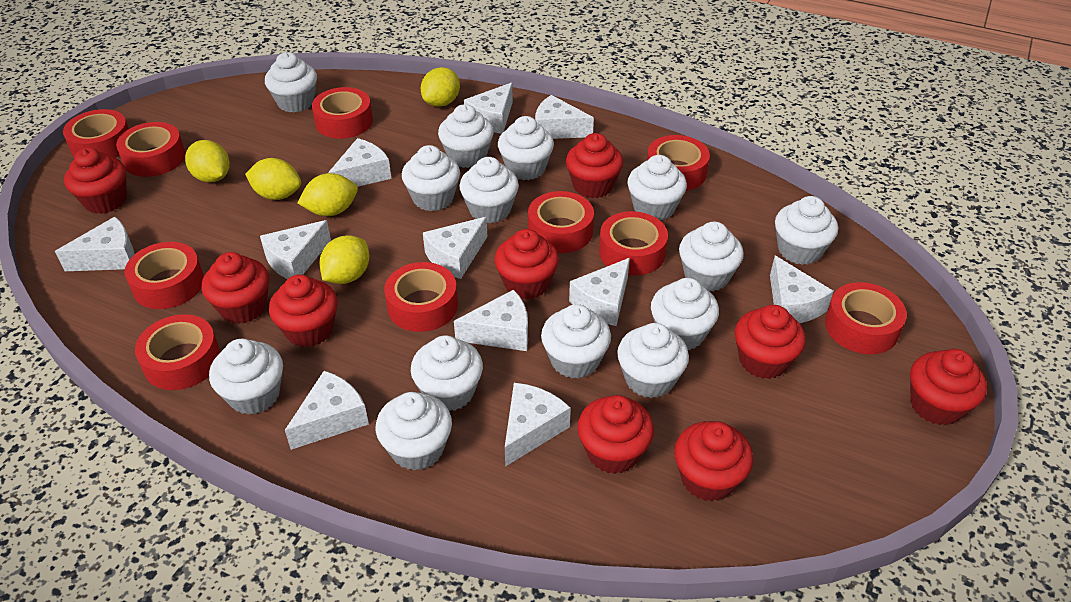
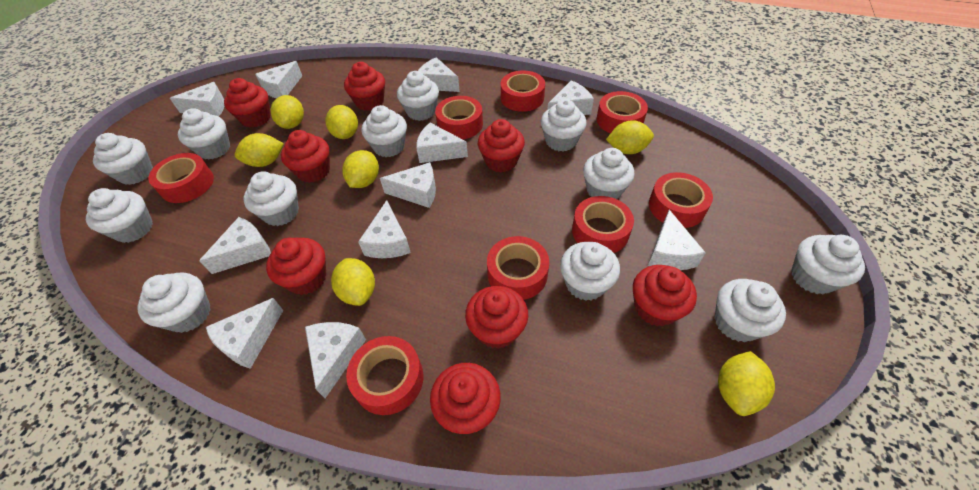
red cupcake: 9 -> 8
red tape: 10 -> 8
white cupcake: 14 -> 12
yellow lemon: 5 -> 7

